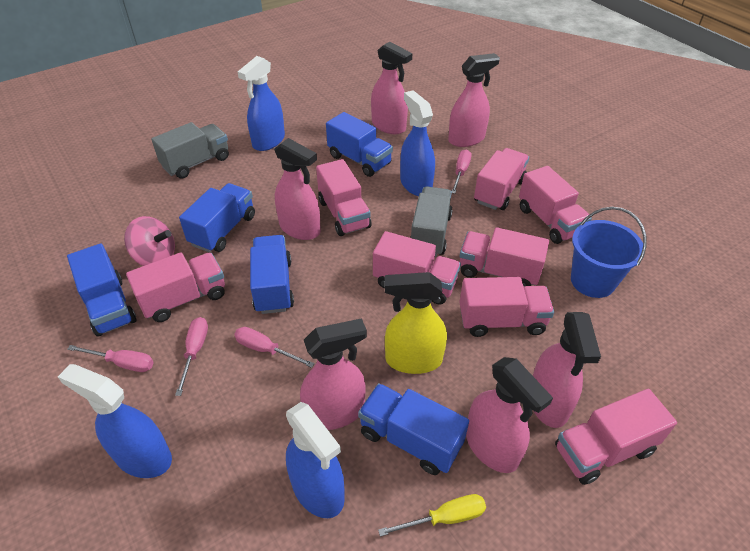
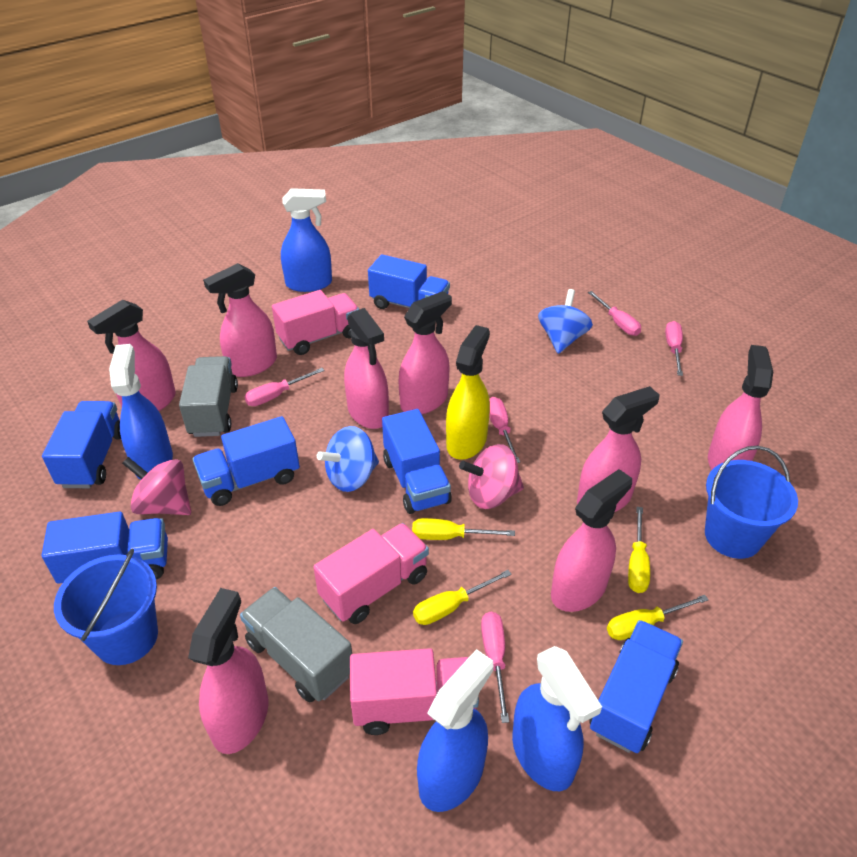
blue bucket: 1 -> 2
blue spinning top: 0 -> 2
blue truck: 5 -> 6
pink screwdriver: 4 -> 5
pink spinning top: 1 -> 2
pink spray bottle: 6 -> 8
pink truck: 8 -> 3
yellow screwdriver: 1 -> 4

